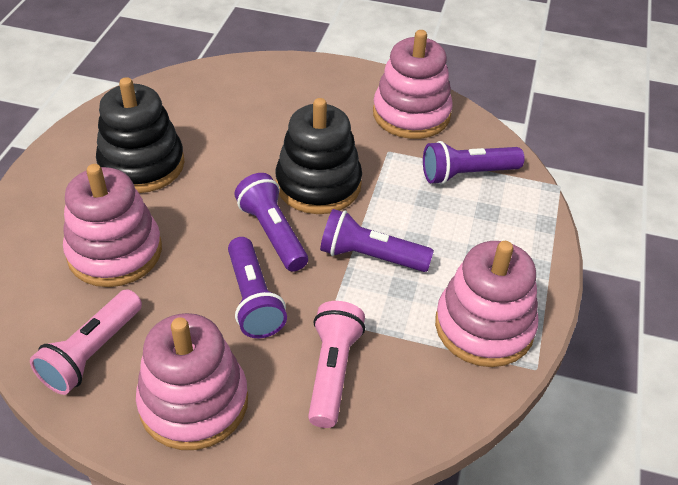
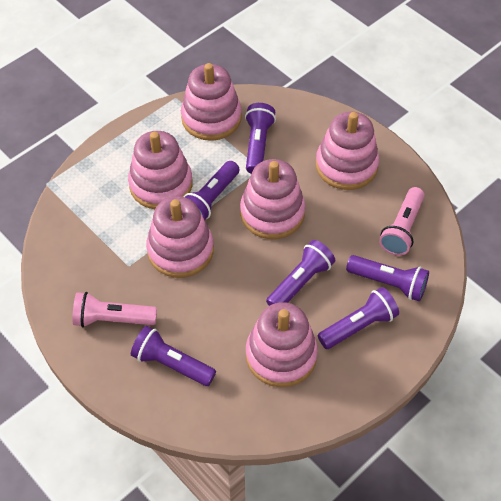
black stacking toy: 2 -> 0
pink stacking toy: 4 -> 6
purple flashlight: 4 -> 6

